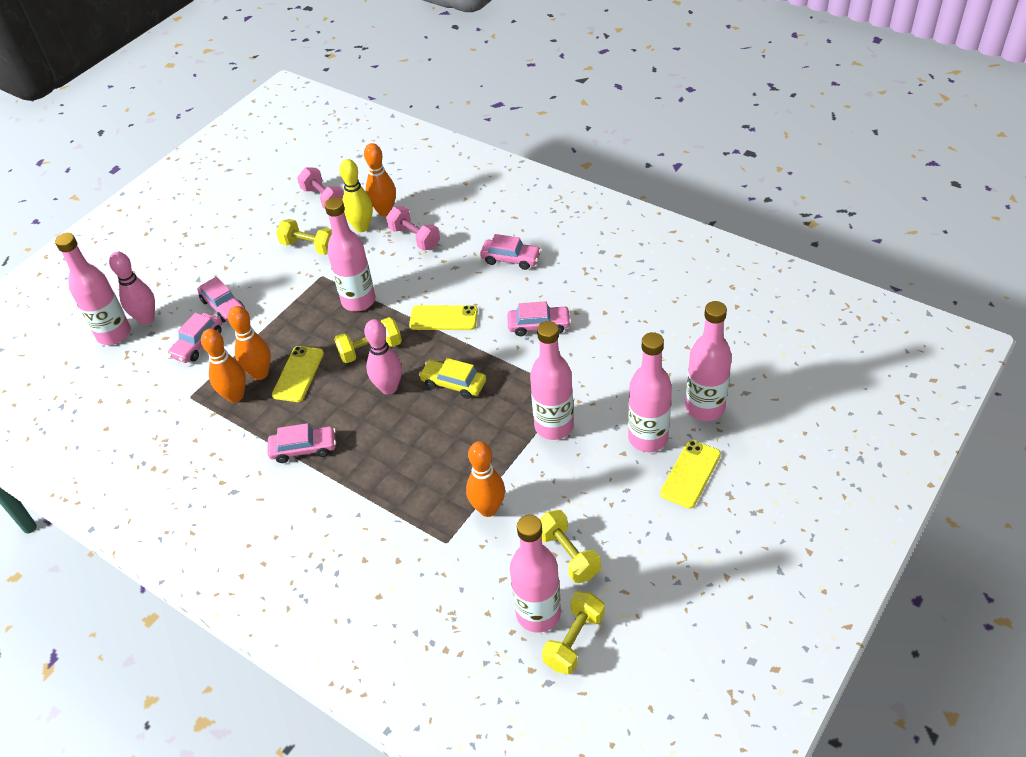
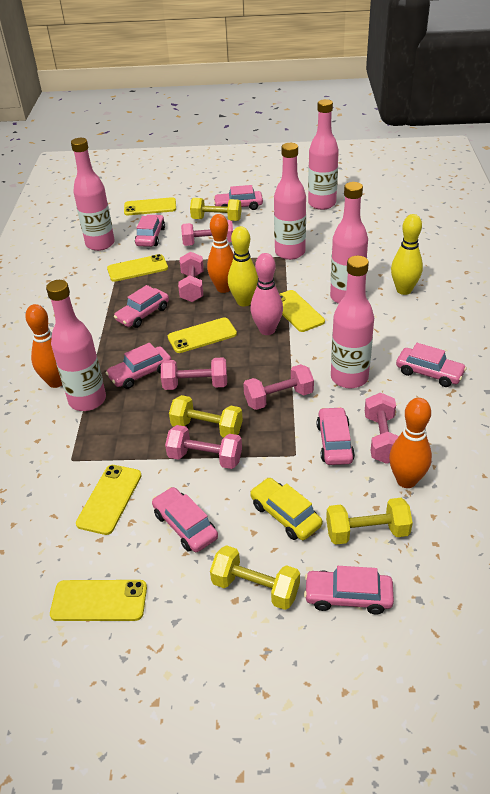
orange bowling pin: 4 -> 3
pink bowling pin: 2 -> 1
pink car: 5 -> 8
pink dumbbell: 2 -> 6
yellow bowling pin: 1 -> 2
yellow phone: 3 -> 6

